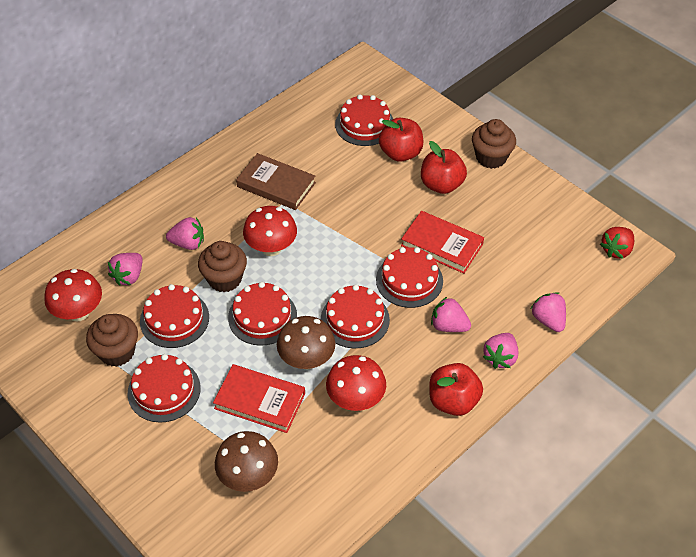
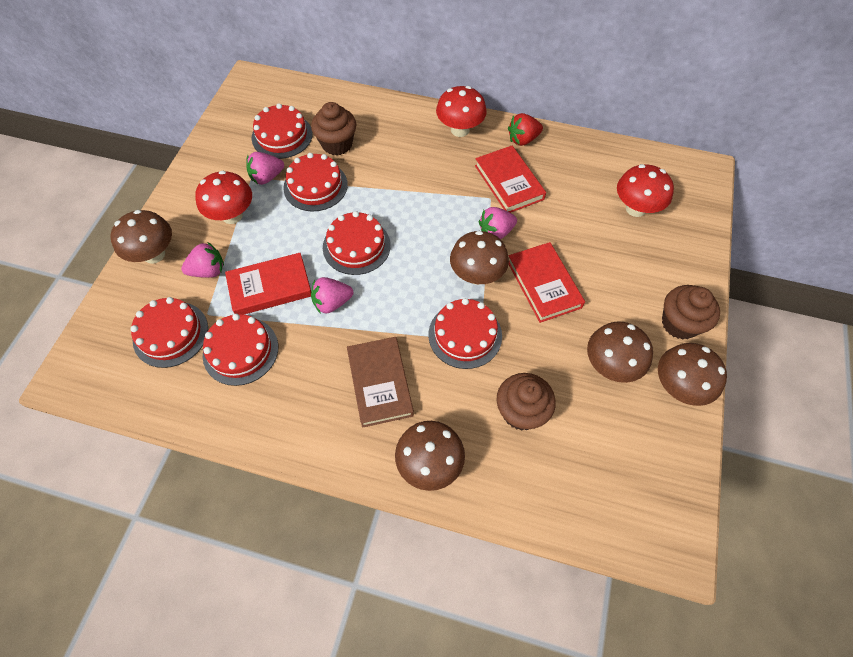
brown mushroom: 2 -> 5
pink strawberry: 5 -> 4
red apple: 3 -> 0
red book: 2 -> 3

